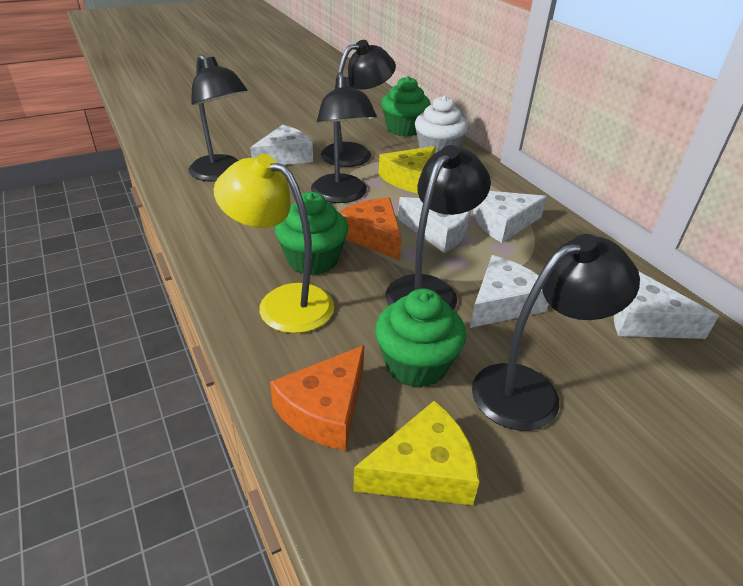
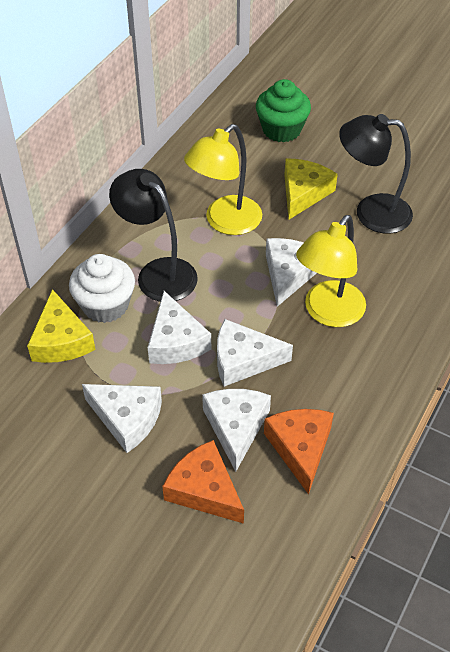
black lamp: 5 -> 2
green cupcake: 3 -> 1
yellow lamp: 1 -> 2

